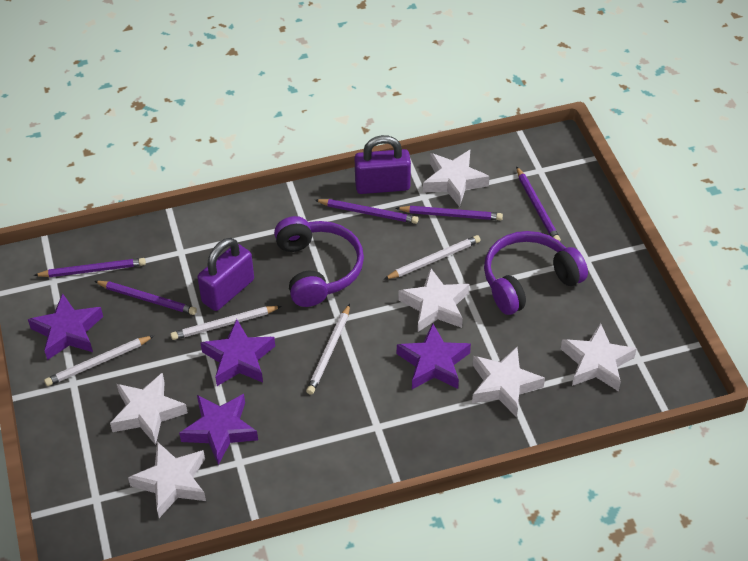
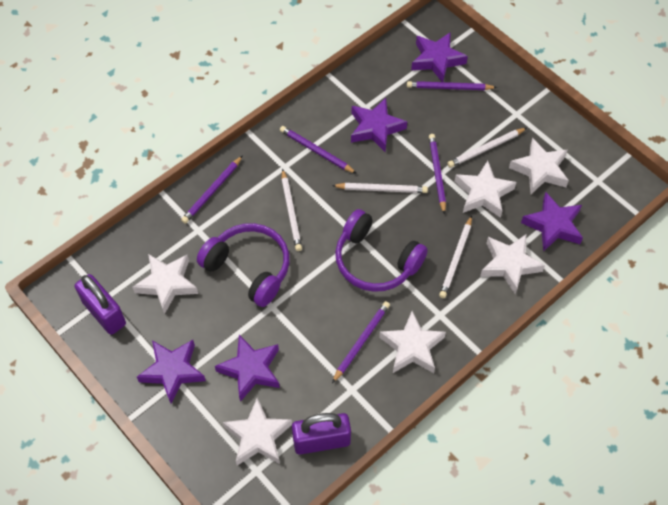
purple star: 4 -> 5

